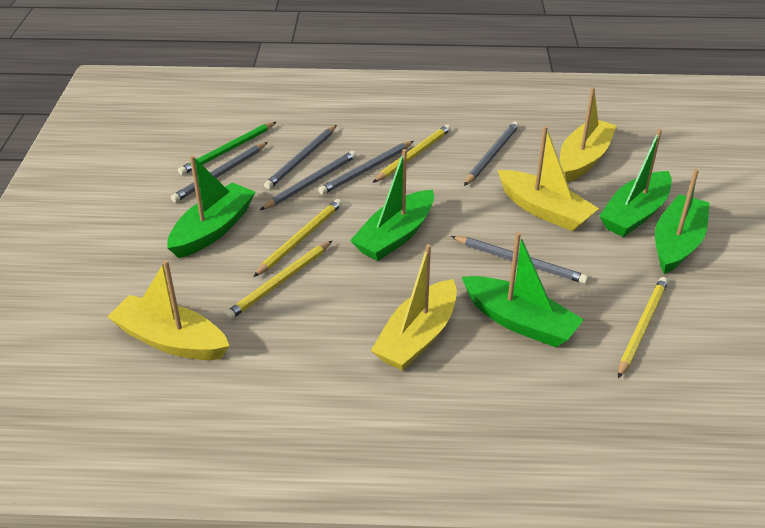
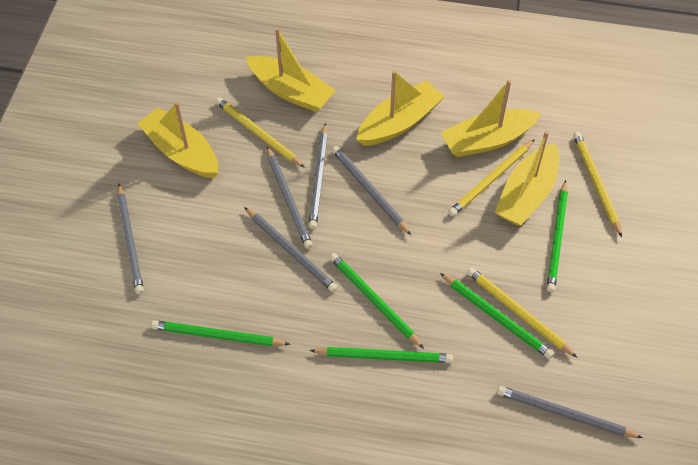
green boat: 5 -> 0
green pencil: 1 -> 5
yellow boat: 4 -> 5

